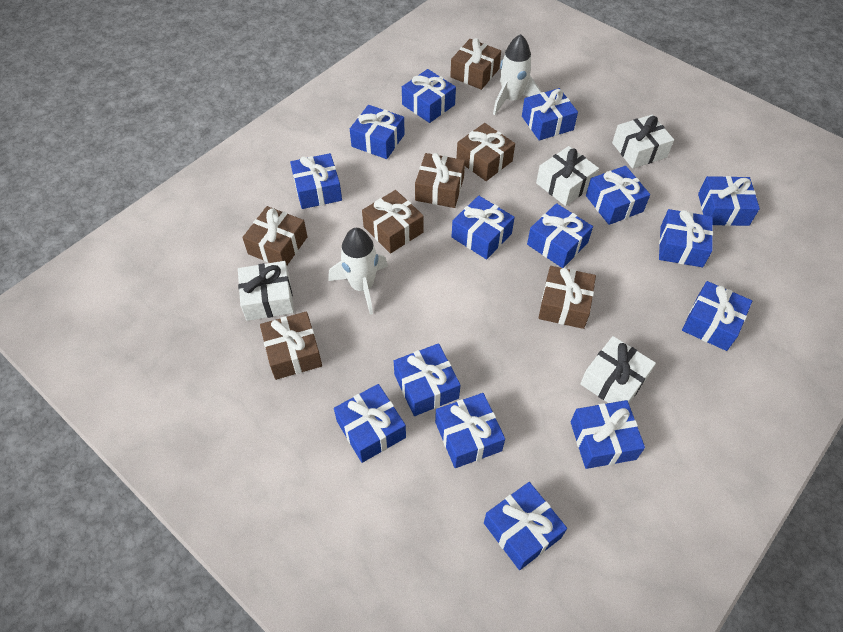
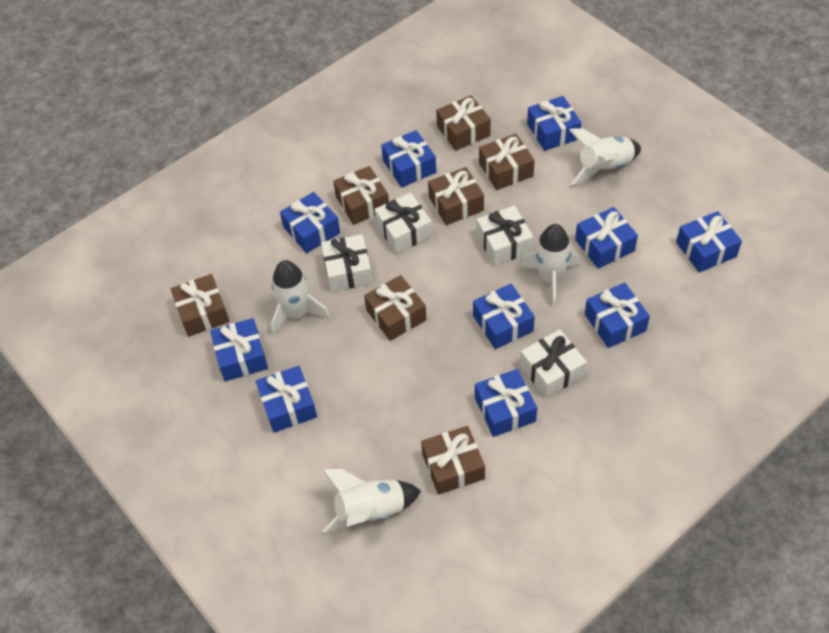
blue gift: 15 -> 10
white rocket: 2 -> 4

